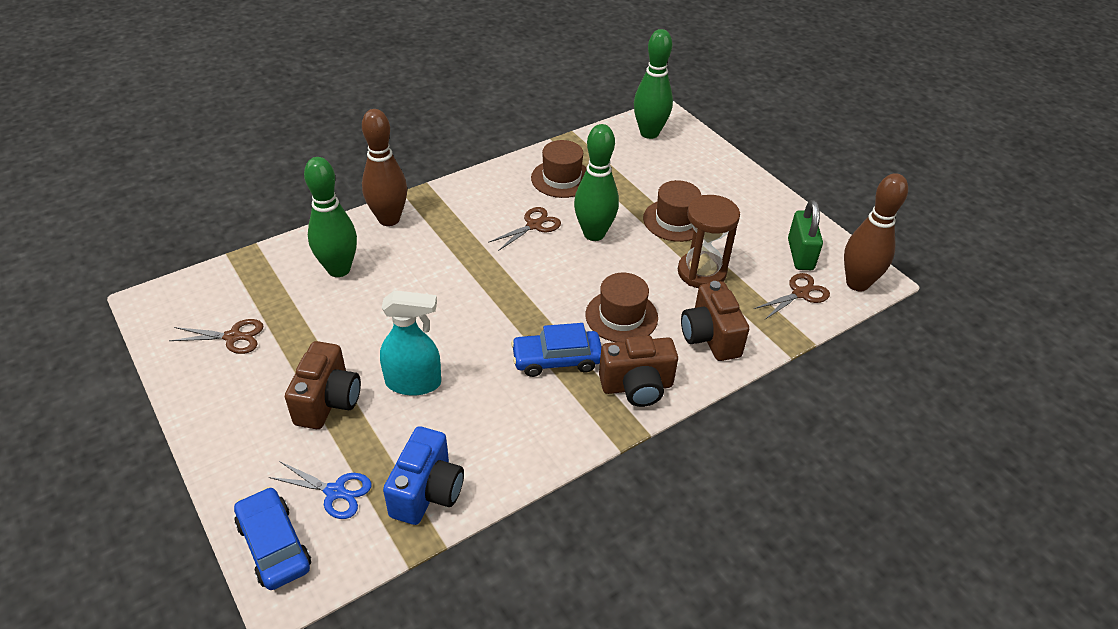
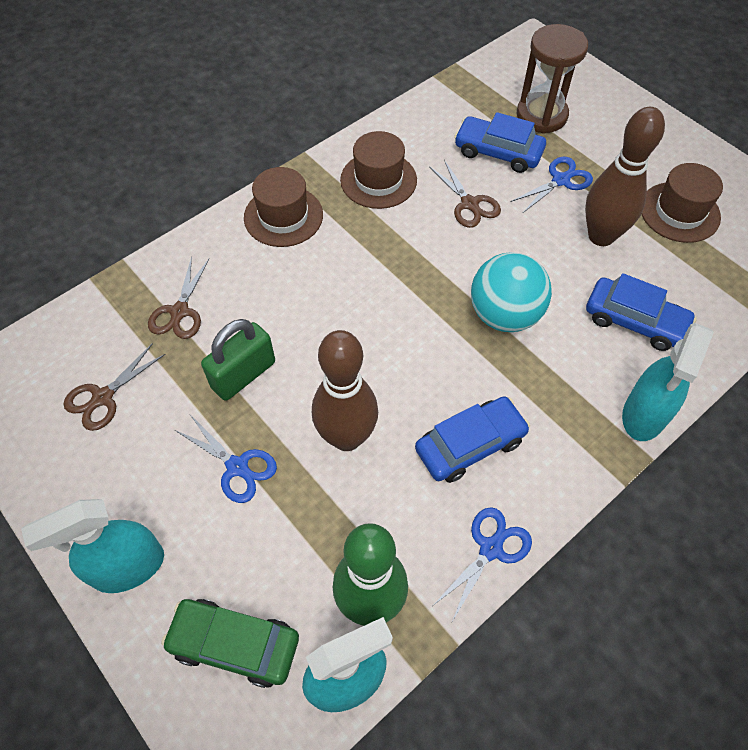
blue camera: 1 -> 0
blue car: 2 -> 3
blue scissors: 1 -> 3
brown camera: 3 -> 0
green bowling pin: 3 -> 1
green car: 0 -> 1
turquoise ball: 0 -> 1
turquoise spray bottle: 1 -> 3

